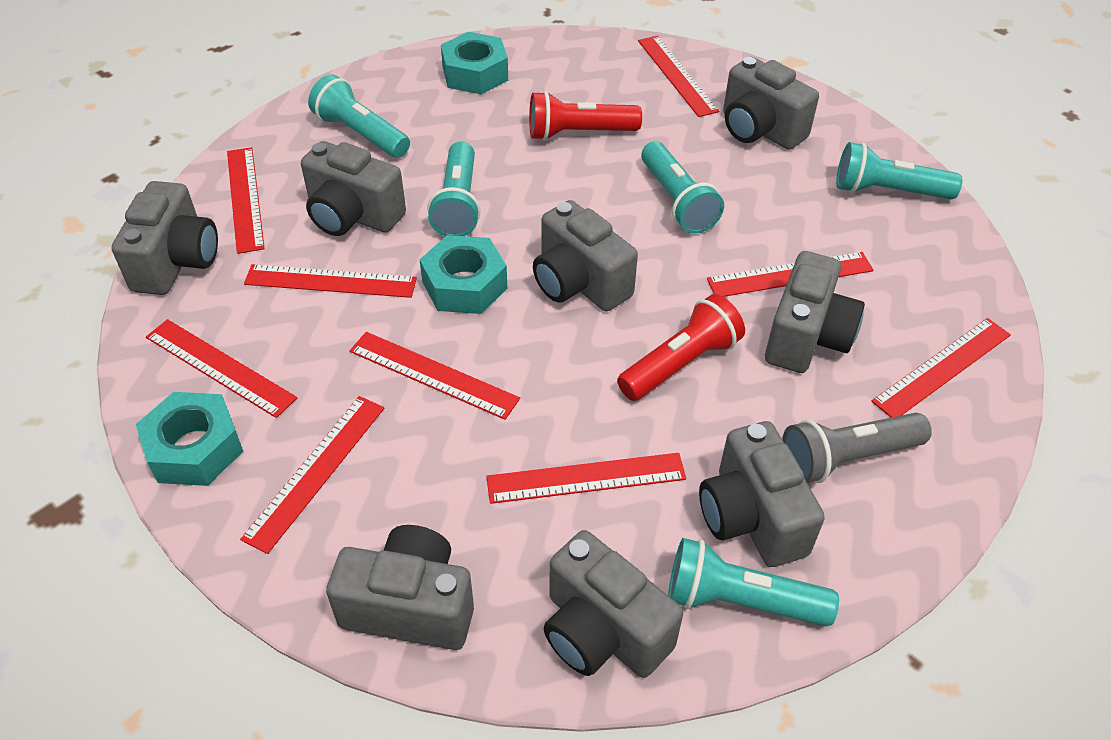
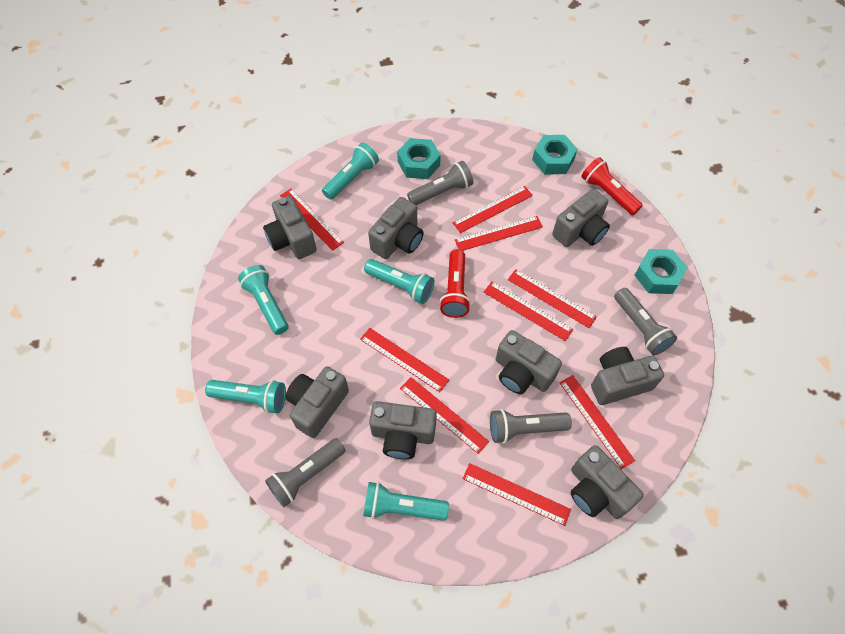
grey flashlight: 1 -> 4

